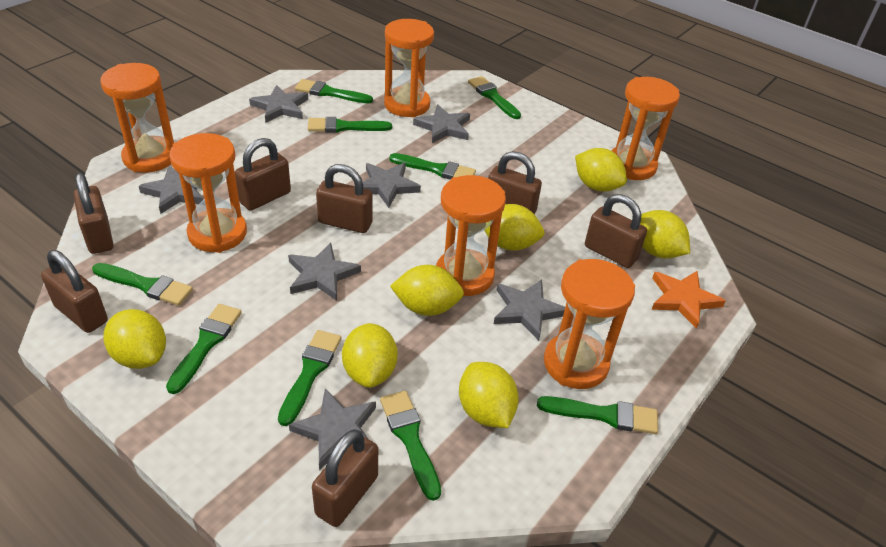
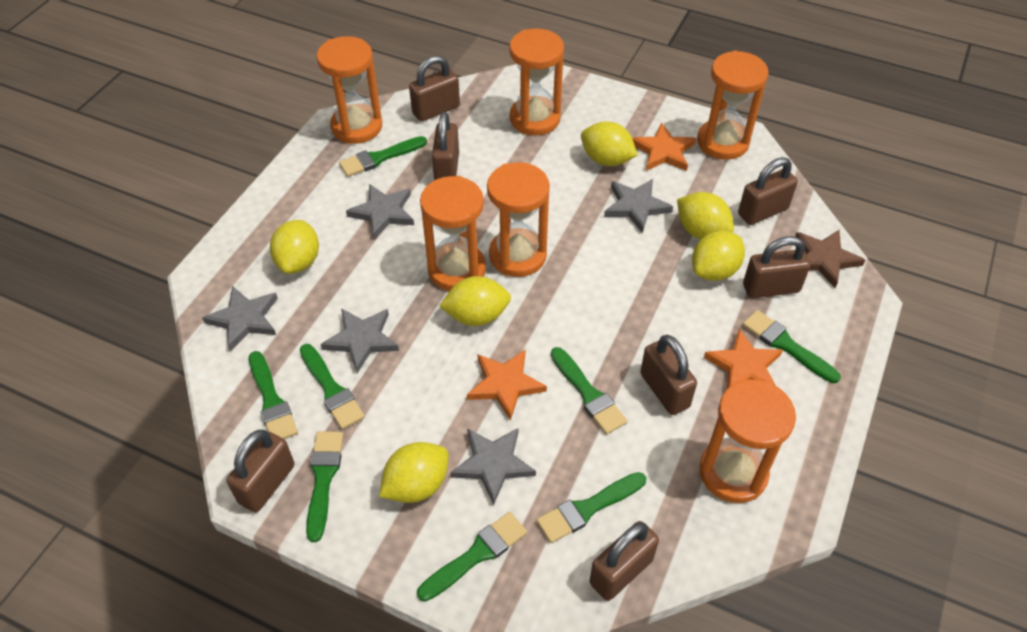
brown star: 0 -> 1
green brush: 9 -> 8
grey star: 7 -> 5
orange star: 1 -> 3
yellow lemon: 7 -> 6

